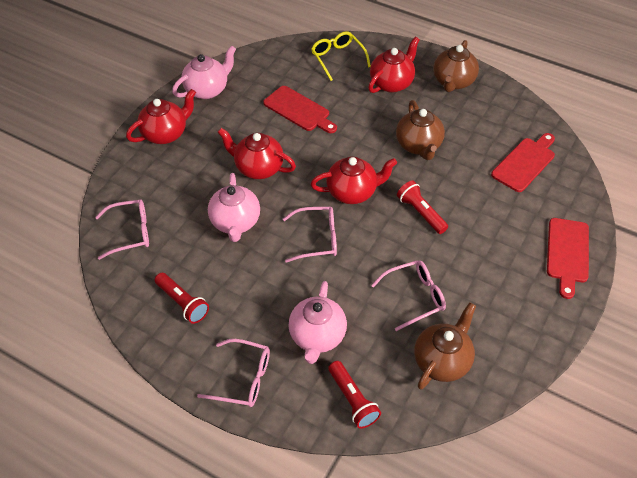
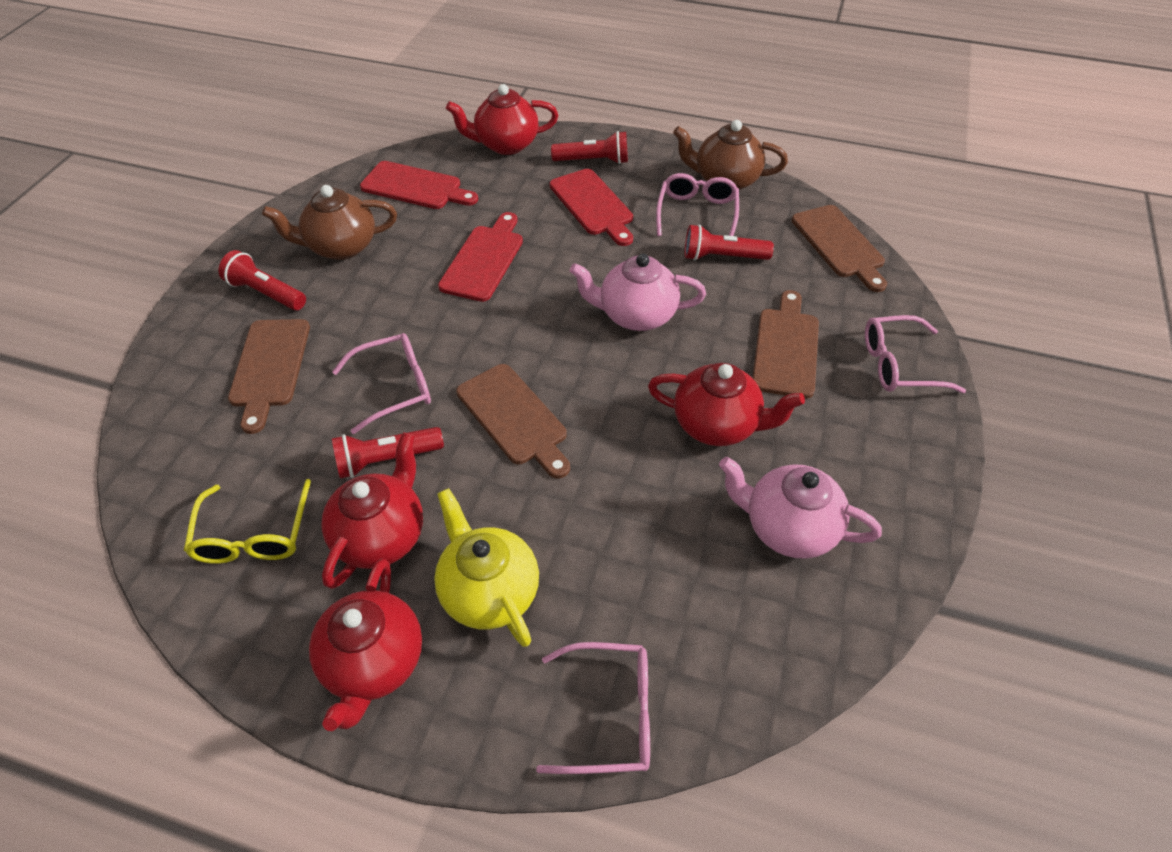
brown cutting board: 0 -> 4
brown teapot: 3 -> 2
pink teapot: 3 -> 2
red flashlight: 3 -> 4
yellow teapot: 0 -> 1

